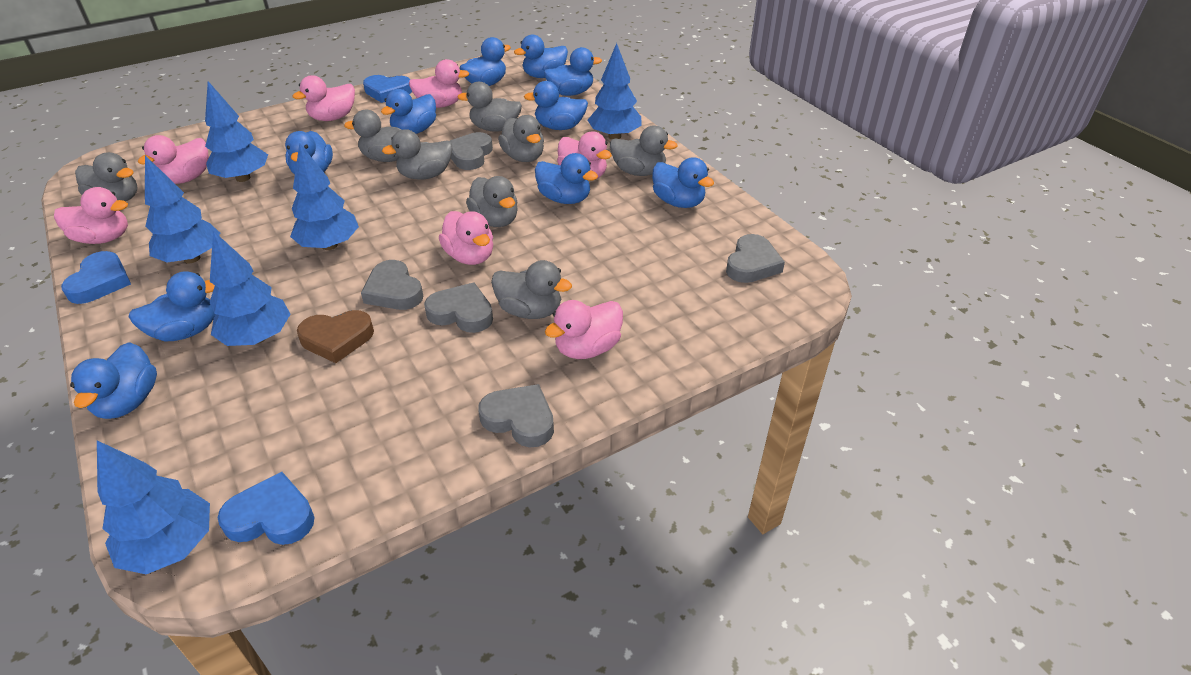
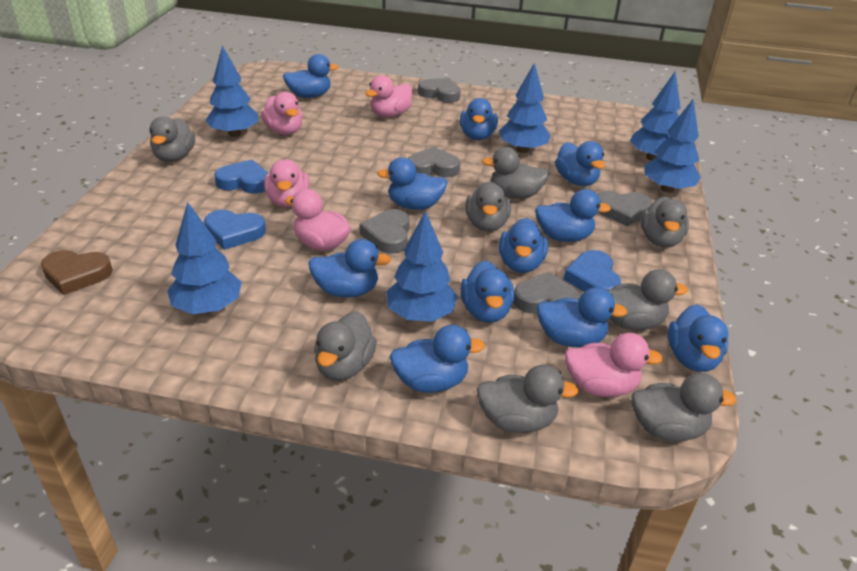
blue duck: 10 -> 11
pink duck: 7 -> 5

